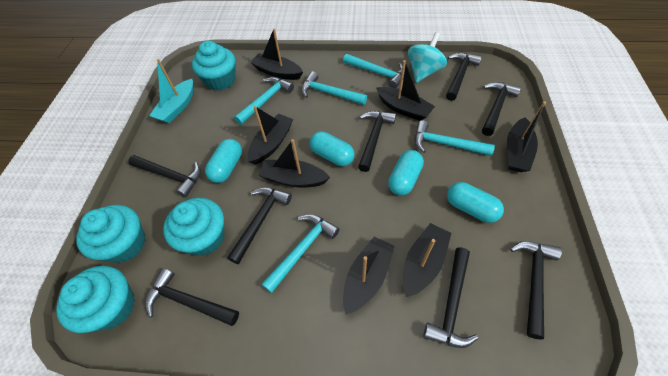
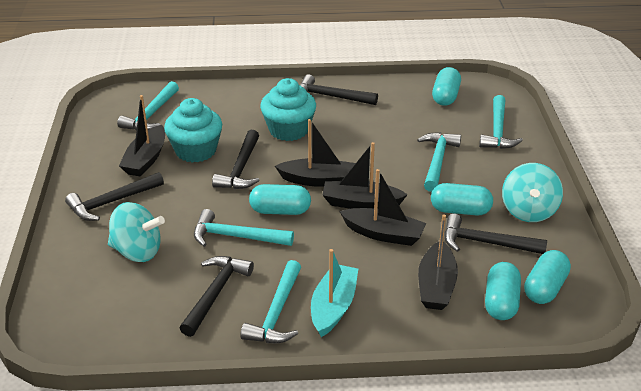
black boat: 7 -> 5
black hammer: 8 -> 5
turquoise capsule: 4 -> 5
turquoise cupcake: 4 -> 2
turquoise spinning top: 1 -> 2

